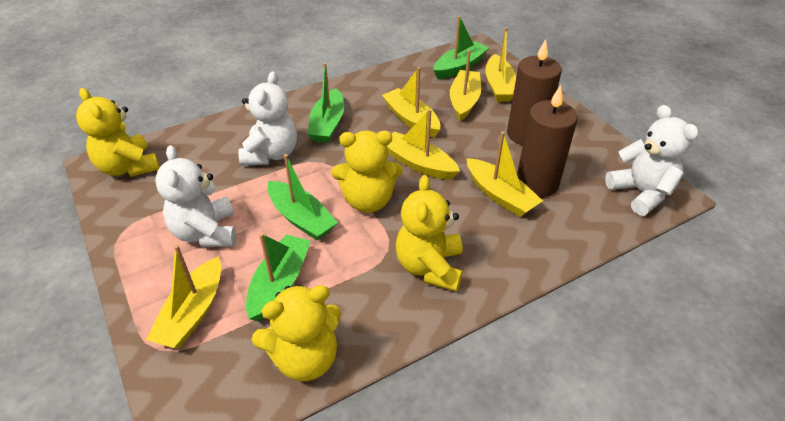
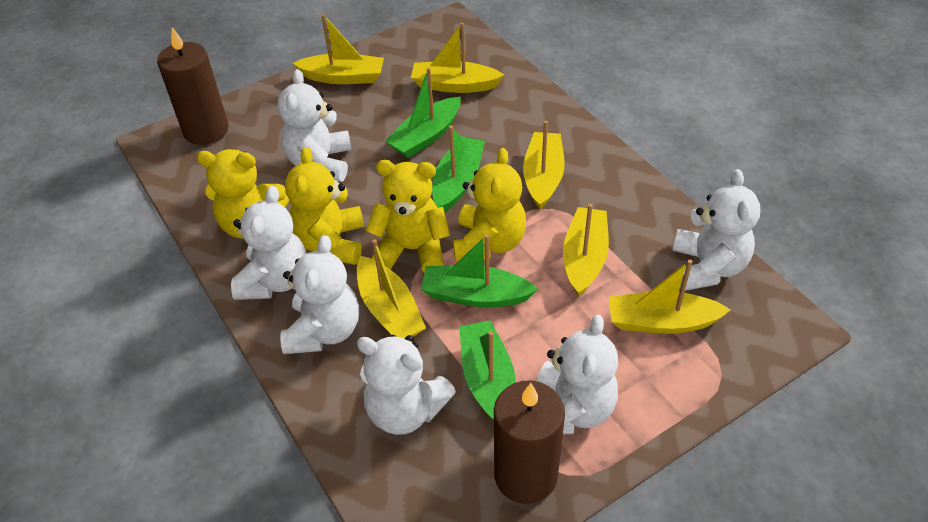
white teddy bear: 3 -> 6

